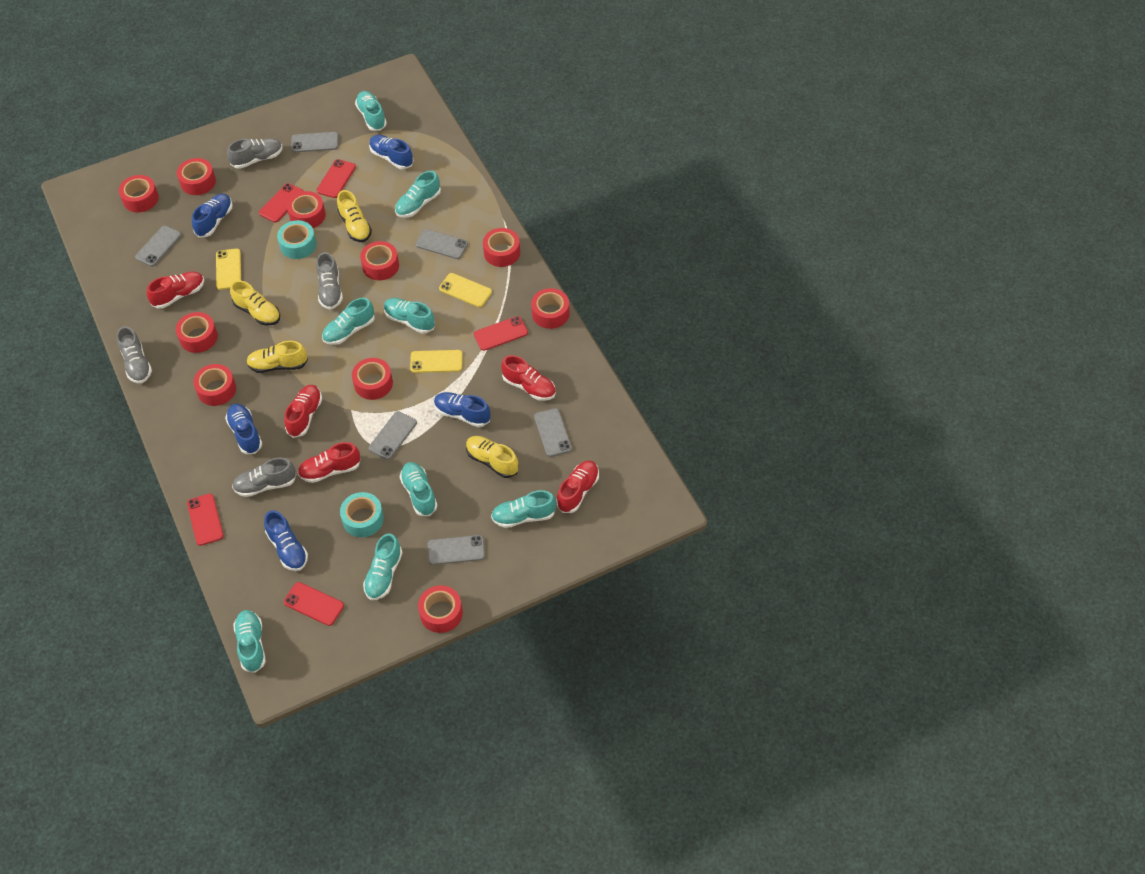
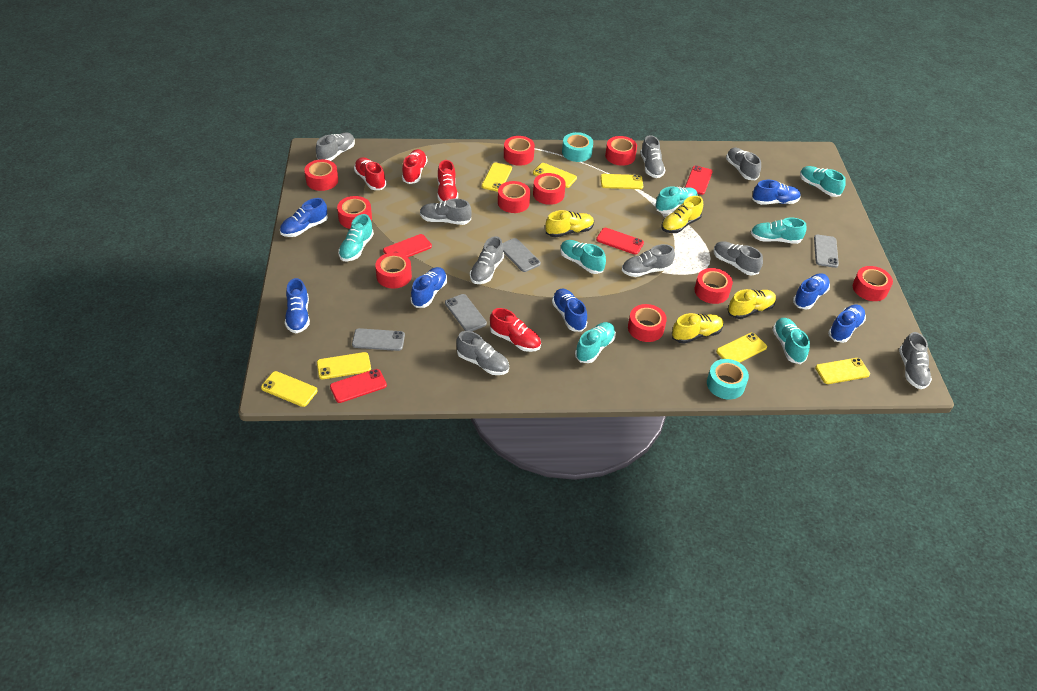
blue shoe: 5 -> 7
grey phone: 6 -> 4
grey shoe: 4 -> 9
red phone: 5 -> 4
red shoe: 5 -> 4
turquoise shoe: 8 -> 7
yellow phone: 3 -> 7

